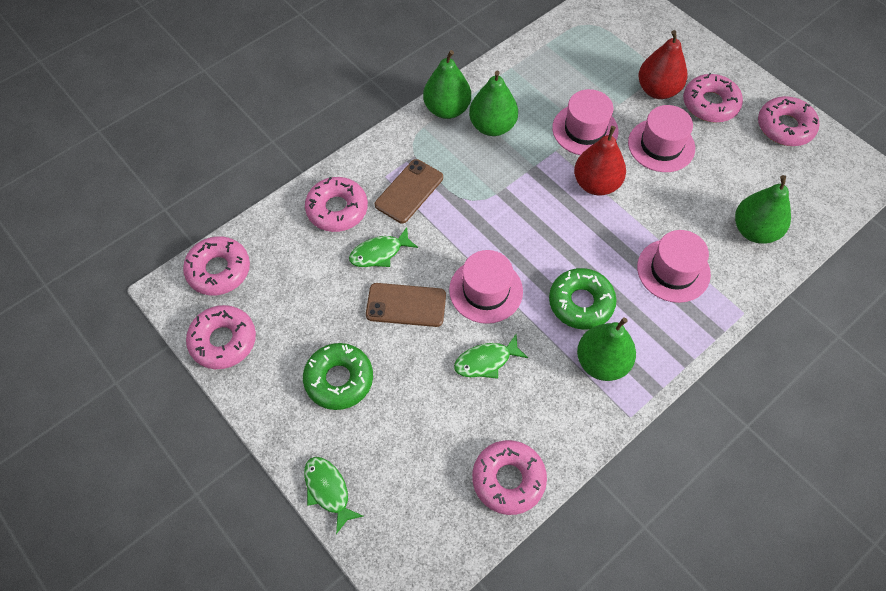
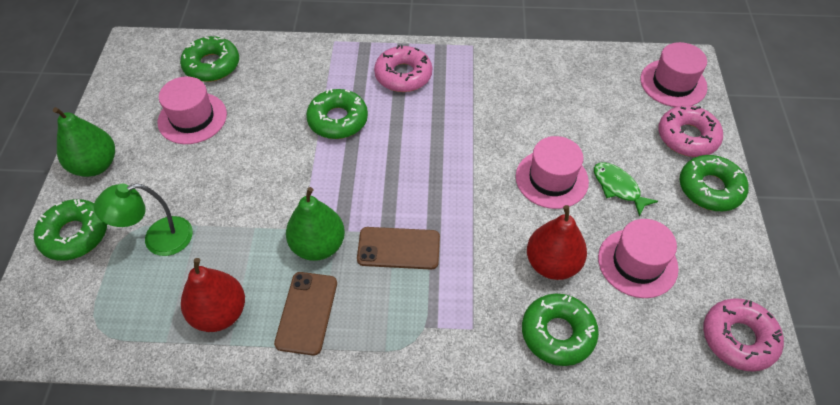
green donut: 2 -> 5
green fish: 3 -> 1
green lamp: 0 -> 1
green pear: 4 -> 2
pink donut: 6 -> 3

